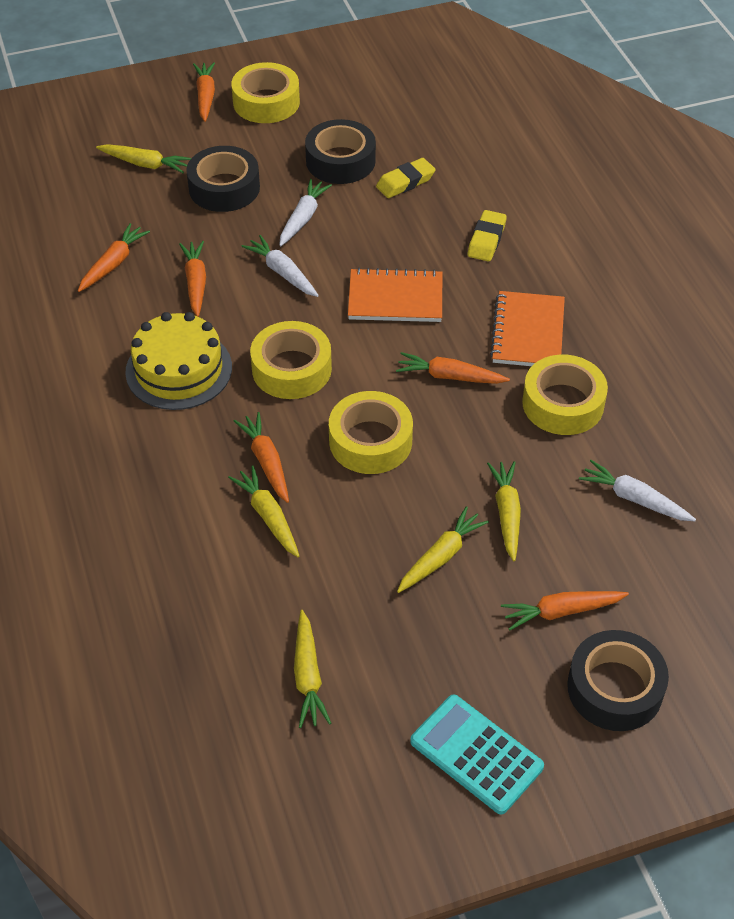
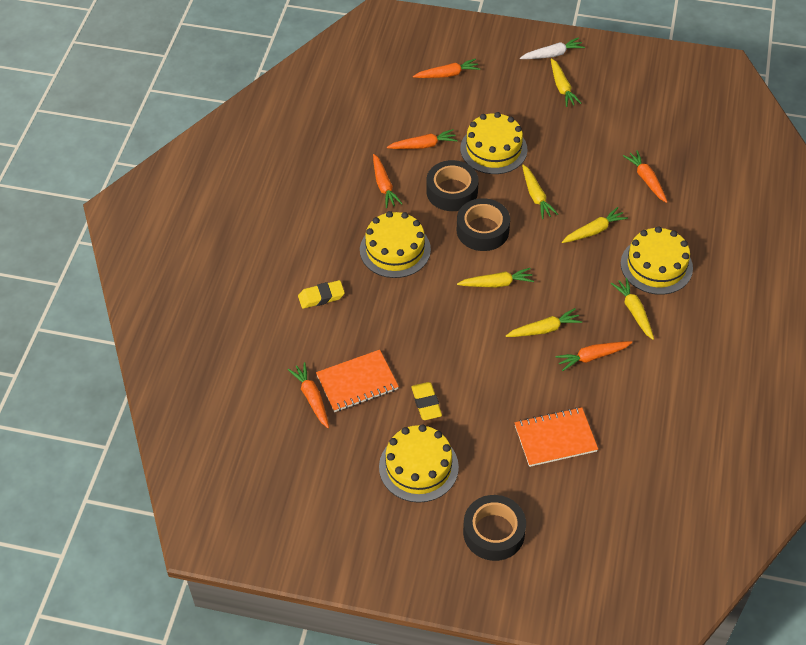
turquoise calculator: 1 -> 0
white carrot: 3 -> 1
yellow cake: 1 -> 4
yellow carrot: 5 -> 6
yellow tape: 4 -> 0

